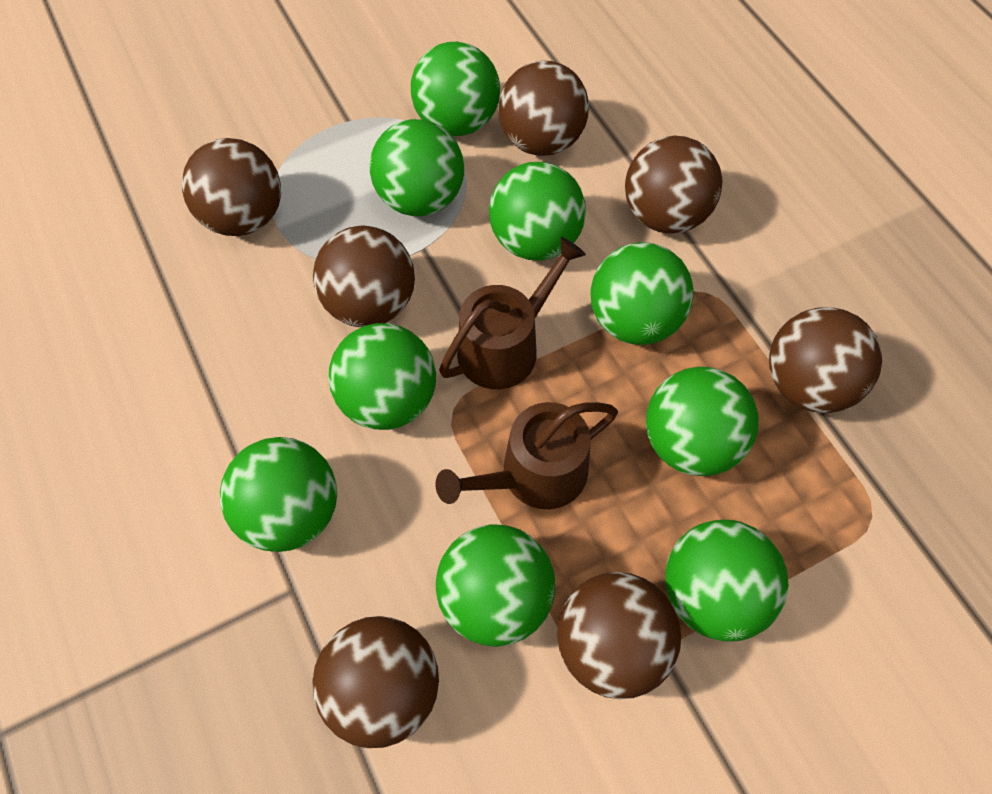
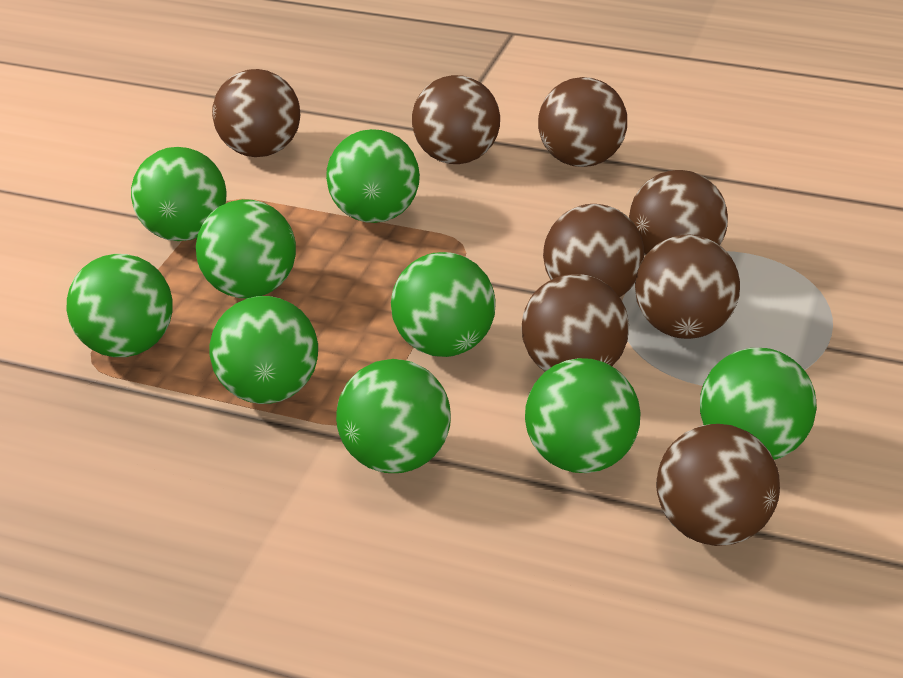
brown ball: 7 -> 8
brown watering can: 2 -> 0

